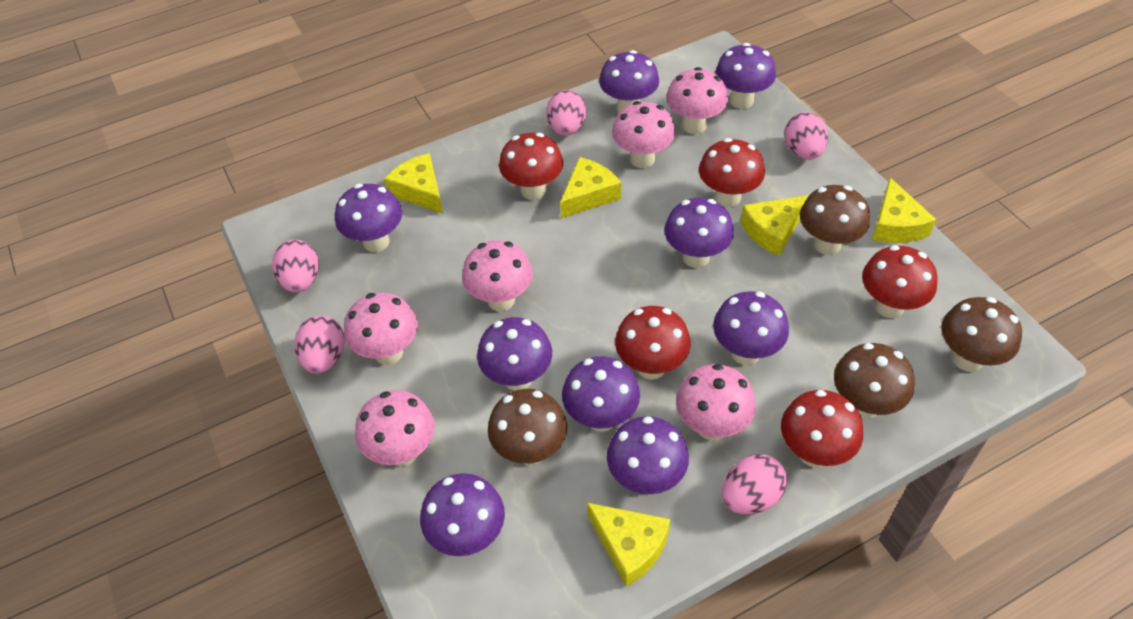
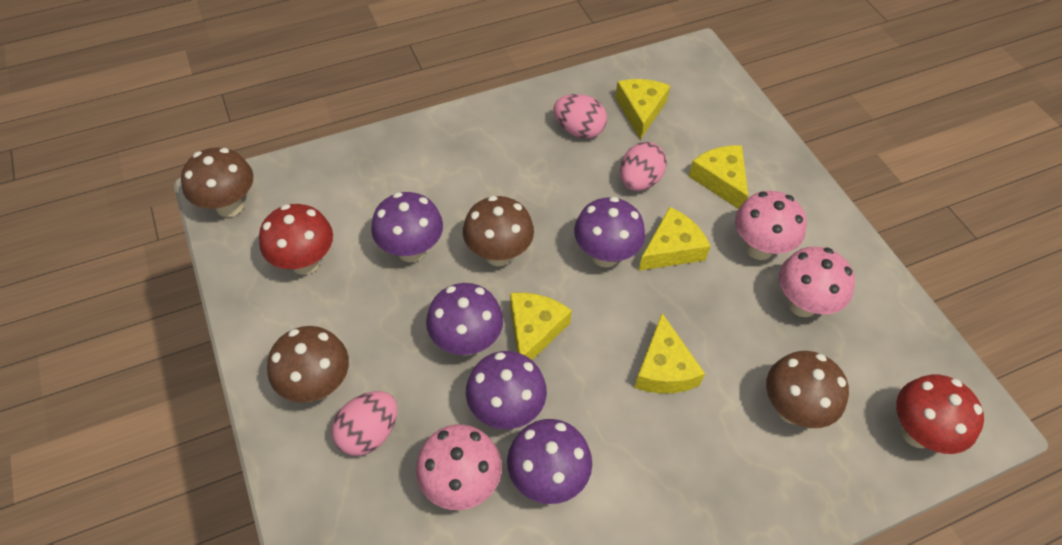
pink egg: 5 -> 3
pink mushroom: 6 -> 3
purple mushroom: 9 -> 5
red mushroom: 5 -> 2

